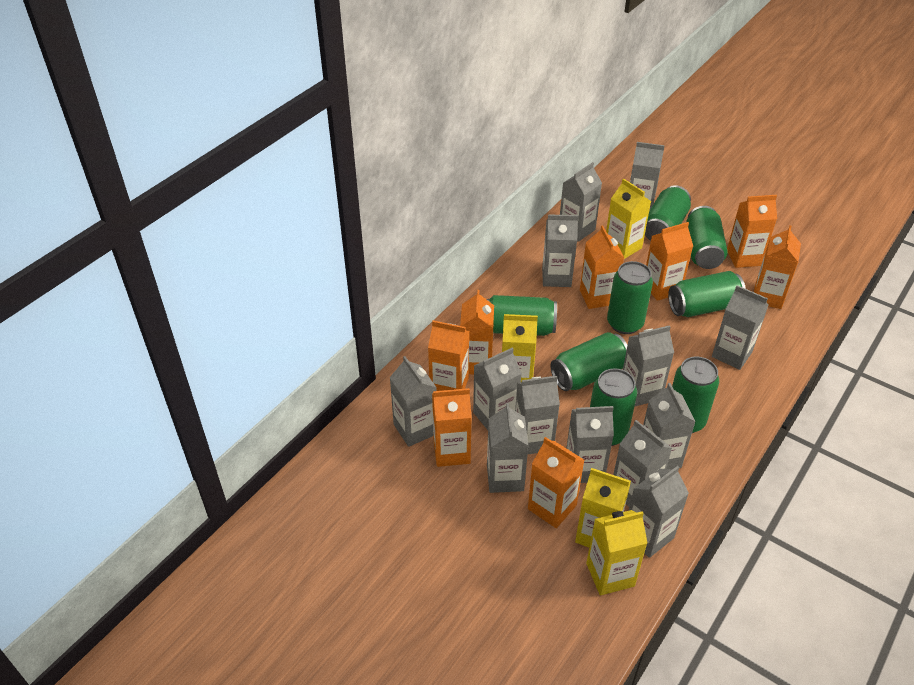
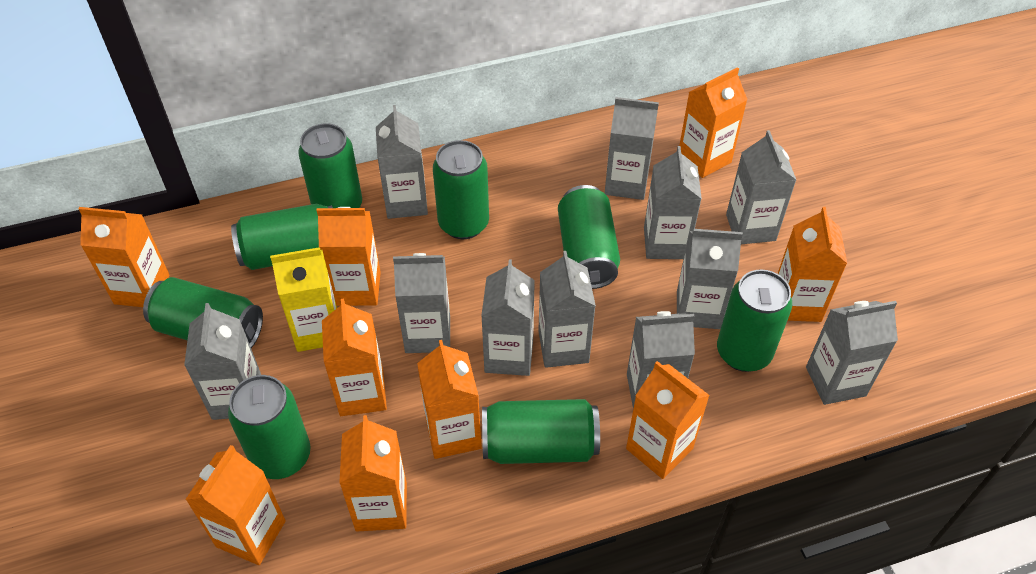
grey carton: 13 -> 11
orange carton: 8 -> 9
yellow carton: 4 -> 1

